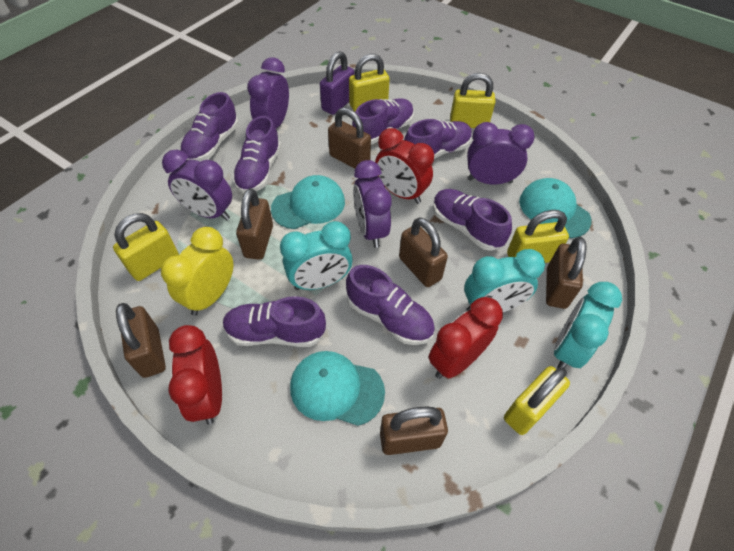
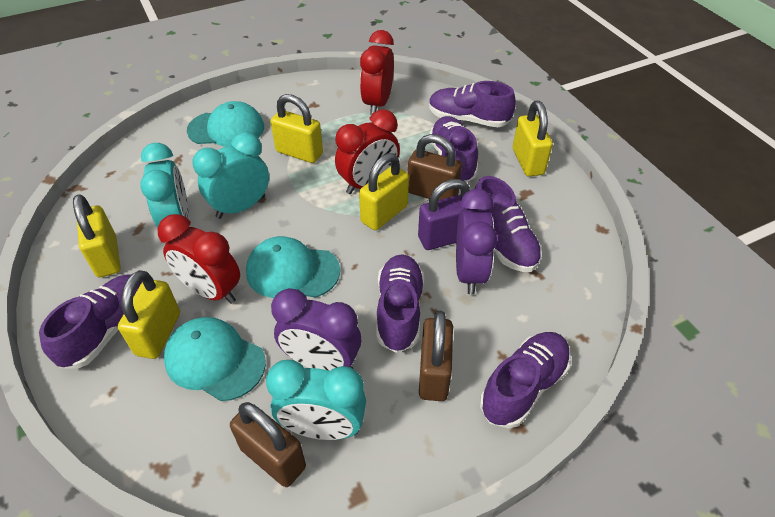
brown padlock: 6 -> 3
purple clock: 4 -> 2
purple shoe: 7 -> 6
yellow clock: 1 -> 0

